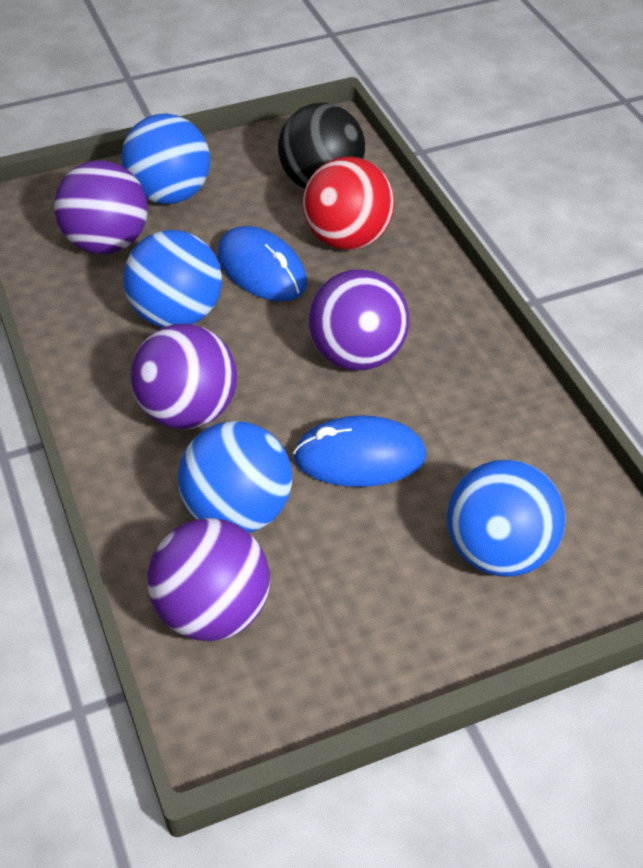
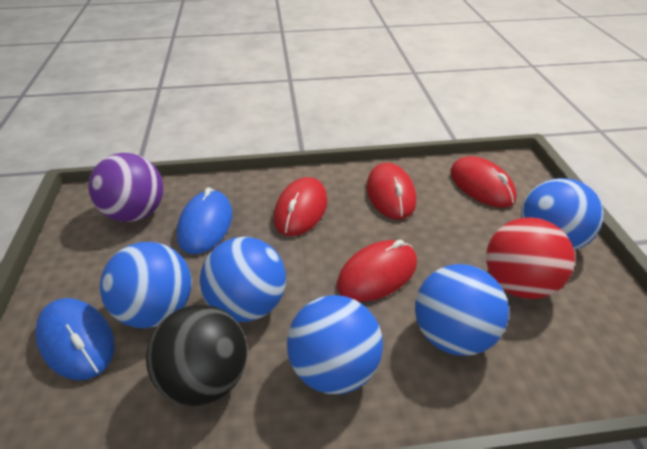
blue ball: 4 -> 5
purple ball: 4 -> 1
red mouse: 0 -> 4

